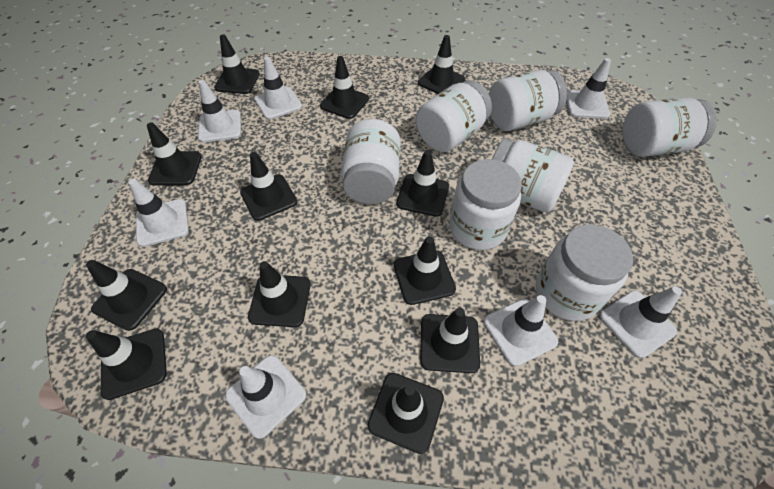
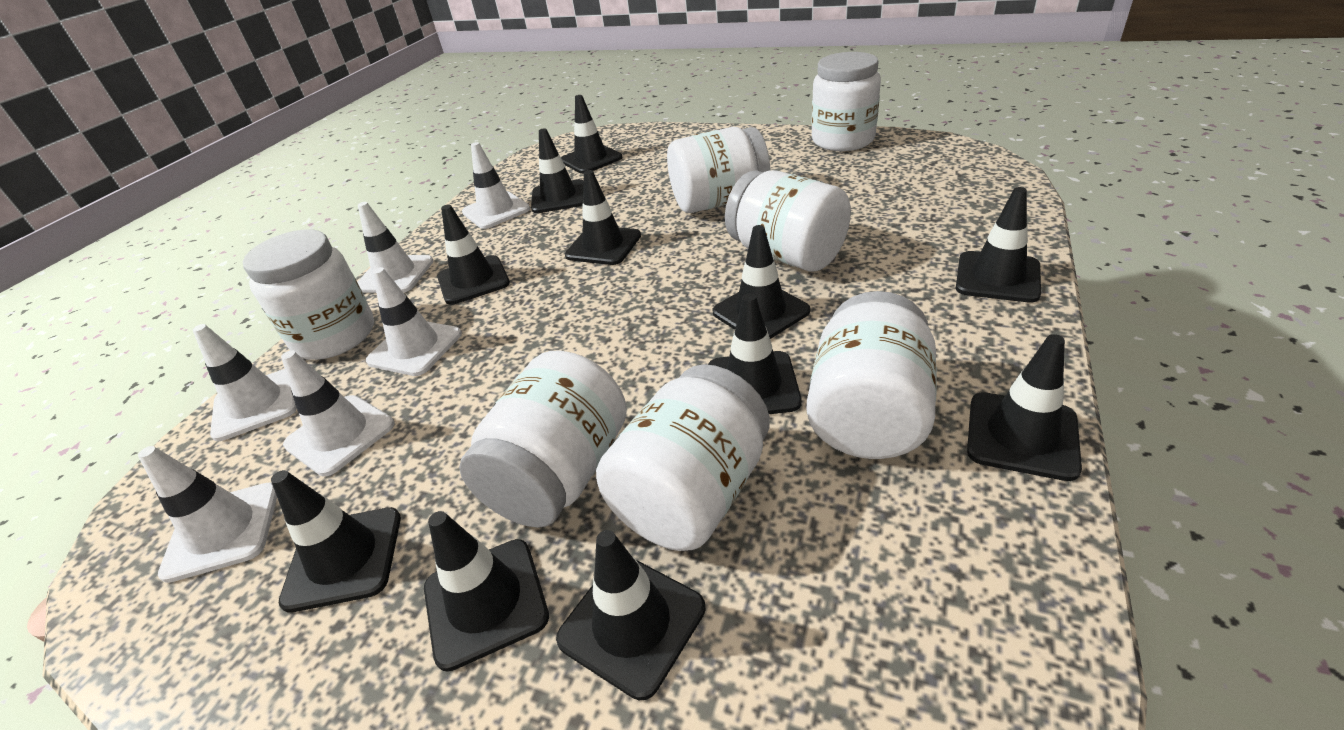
black traffic cone: 12 -> 11
white traffic cone: 7 -> 6

